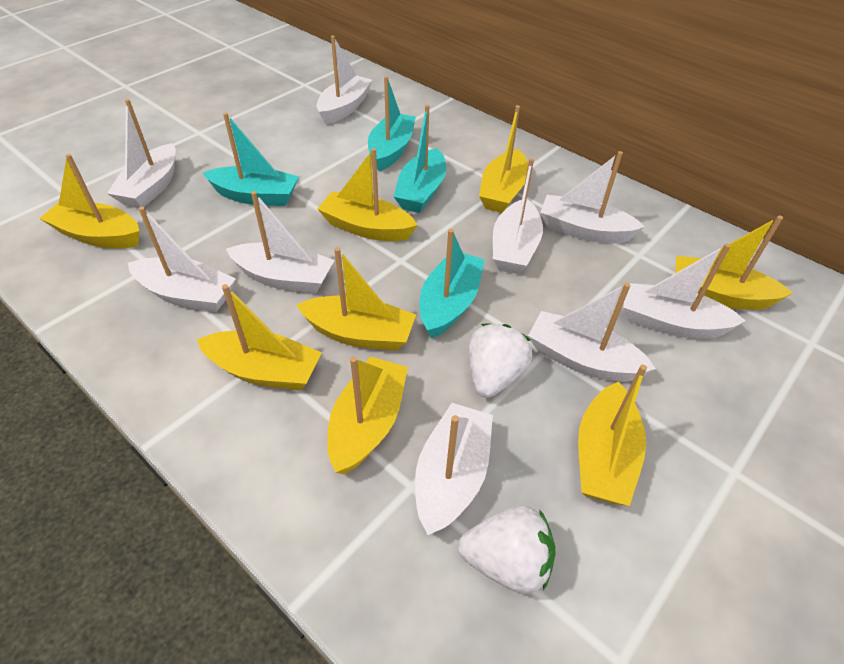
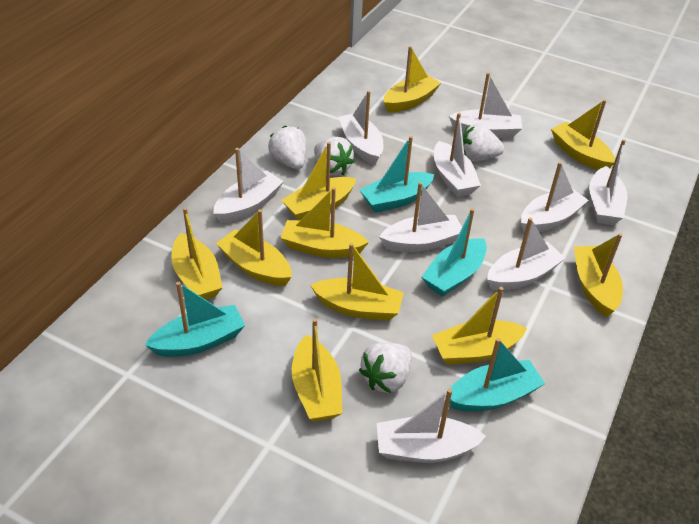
white strawberry: 2 -> 4
yellow boat: 8 -> 10

